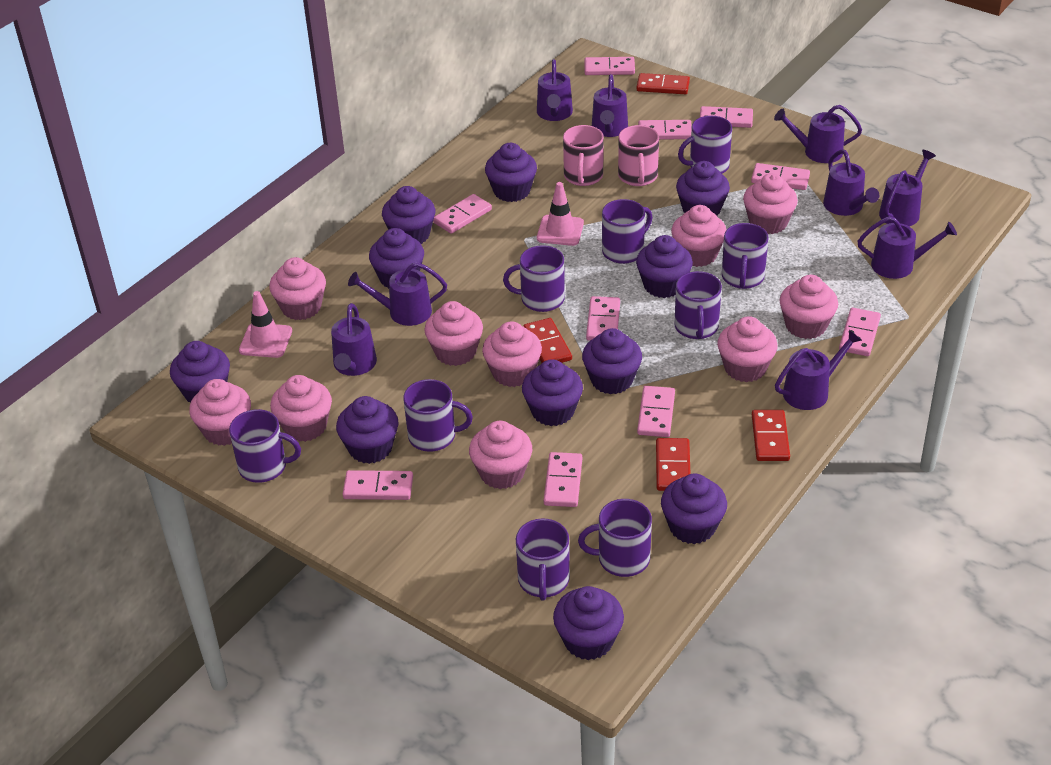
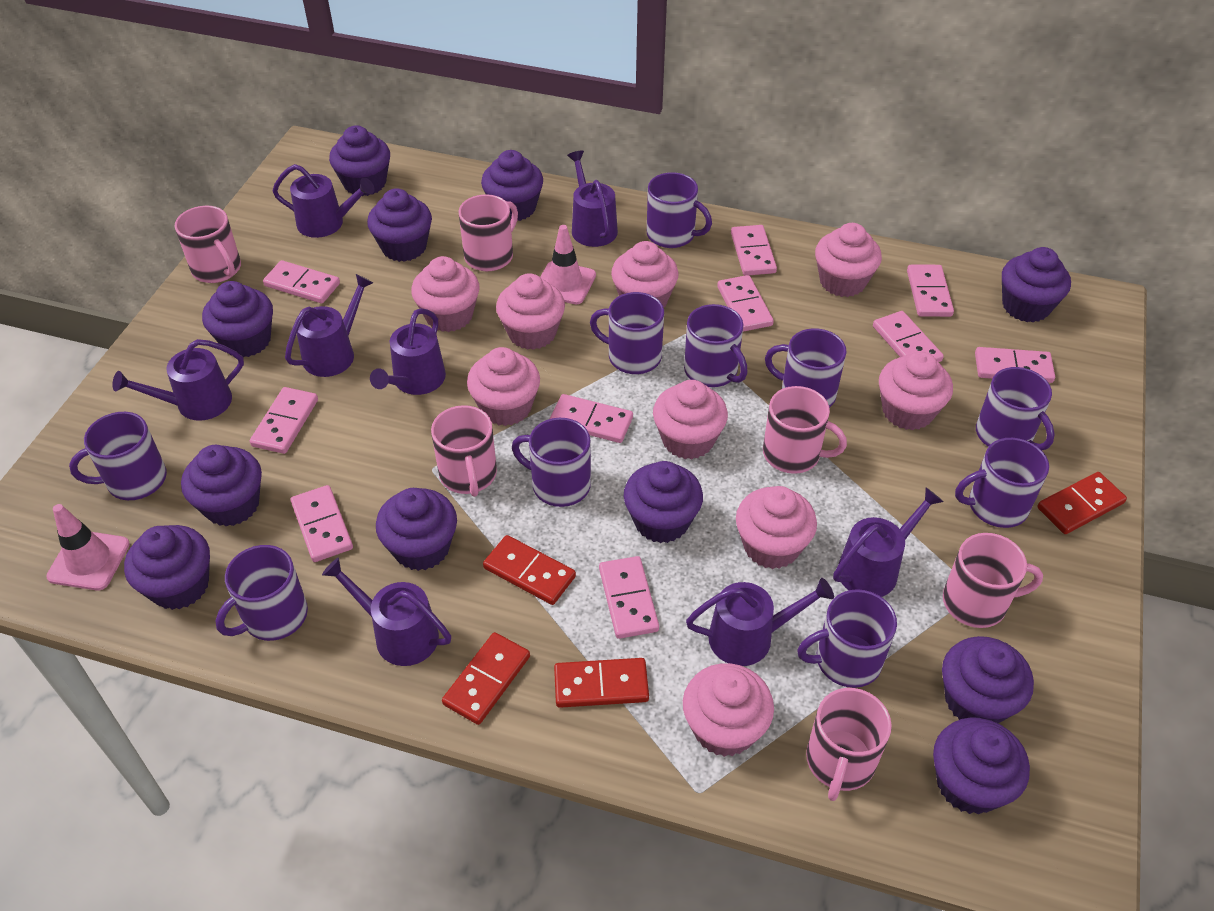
pink cupcake: 10 -> 9
pink mug: 2 -> 6
purple mug: 9 -> 10
purple watering can: 9 -> 8

